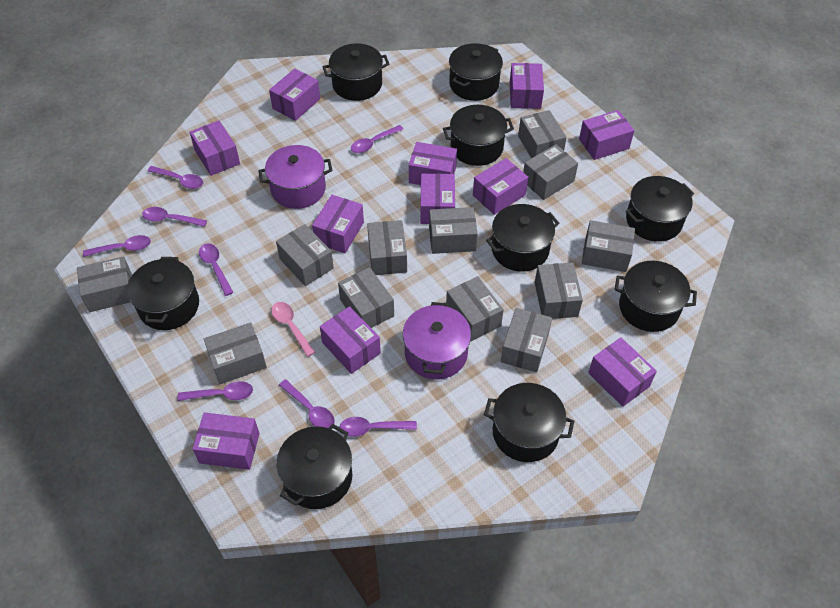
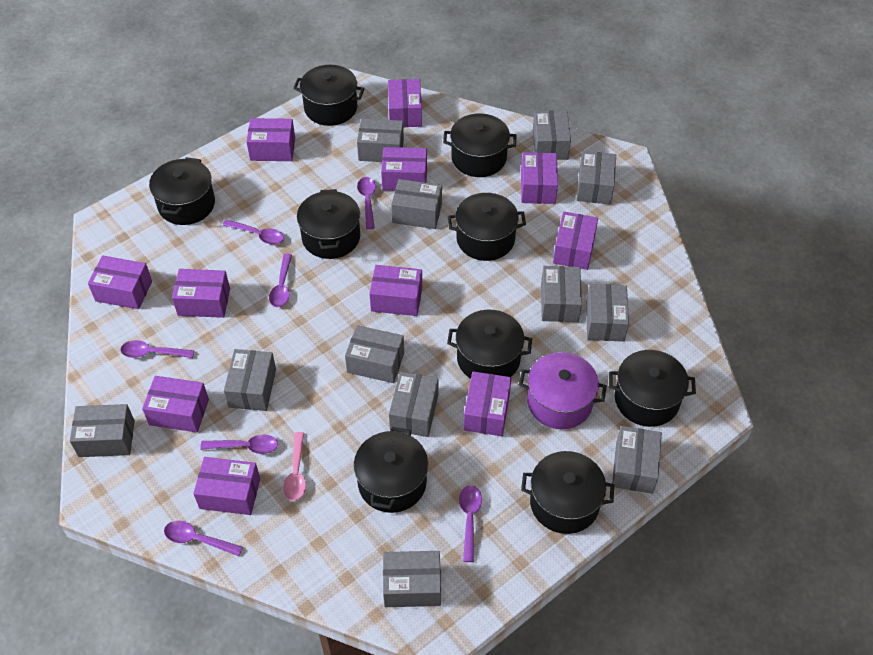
purple pot: 2 -> 1
purple spoon: 8 -> 7

